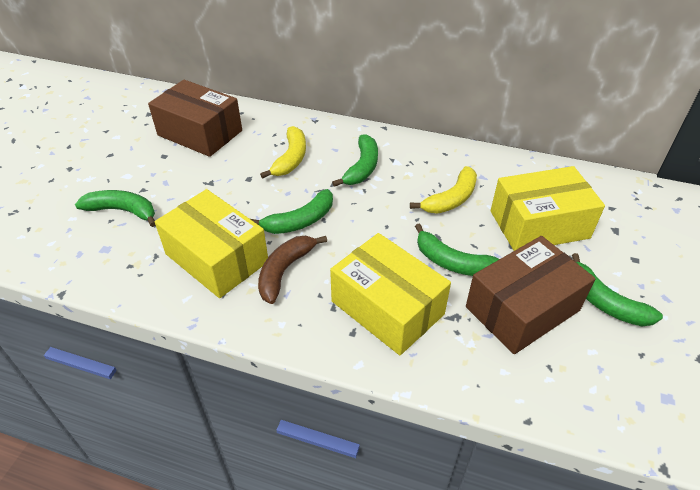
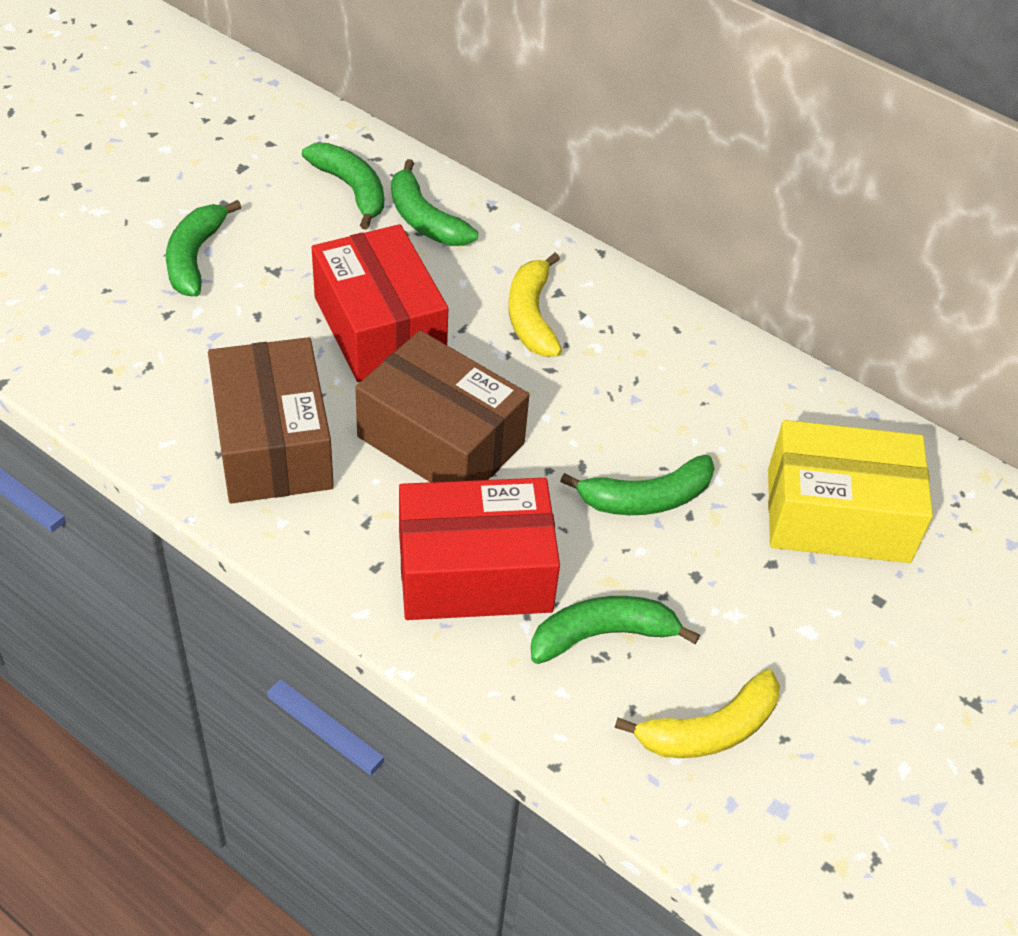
brown banana: 1 -> 0
red box: 0 -> 2
yellow box: 3 -> 1

